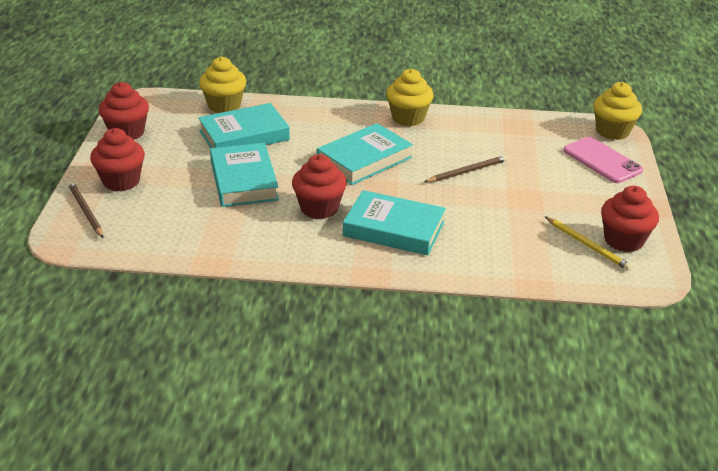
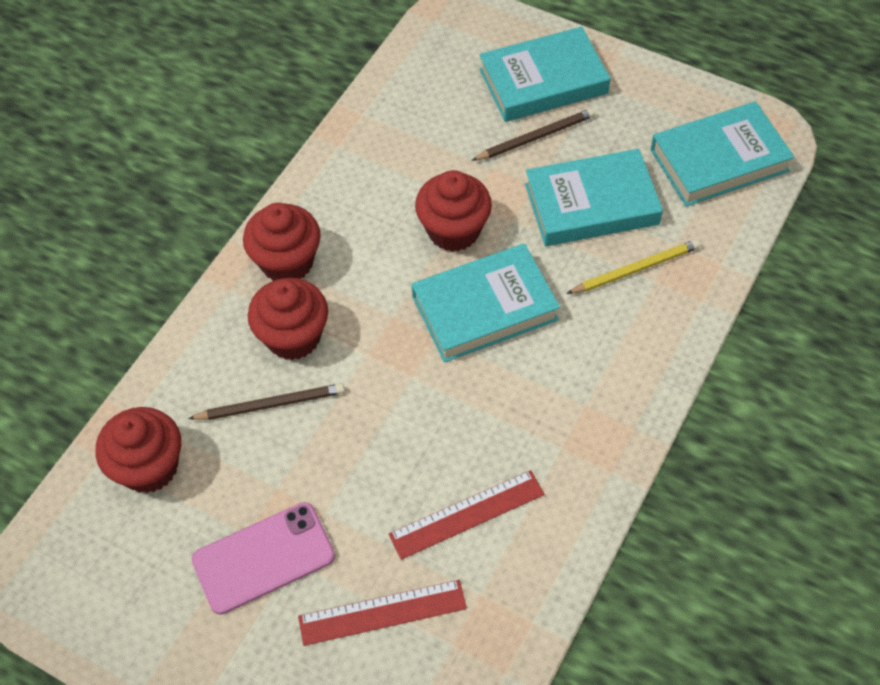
red ruler: 0 -> 2
yellow cupcake: 3 -> 0

